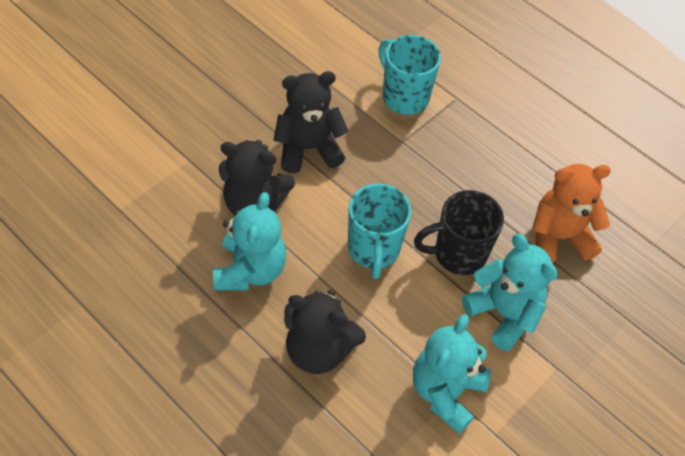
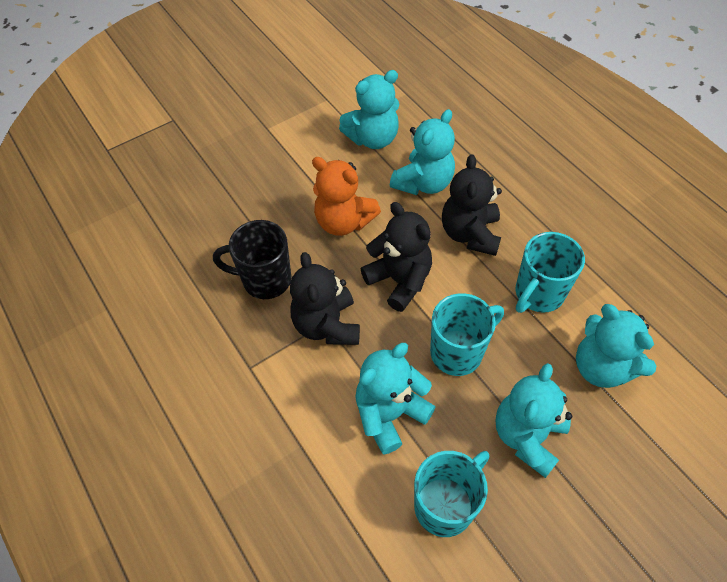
turquoise mug: 2 -> 3
turquoise teddy bear: 3 -> 5

